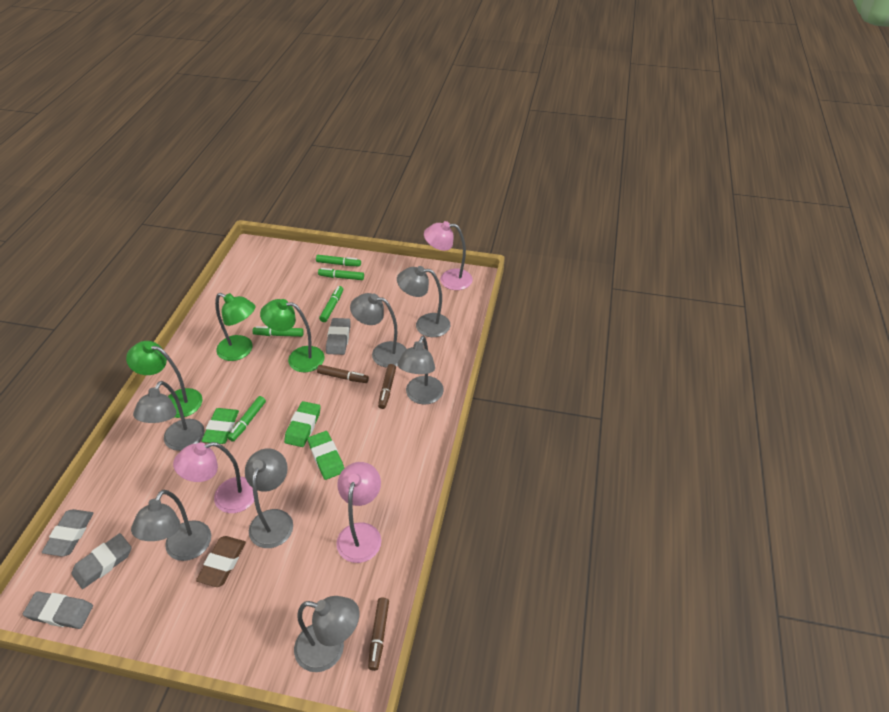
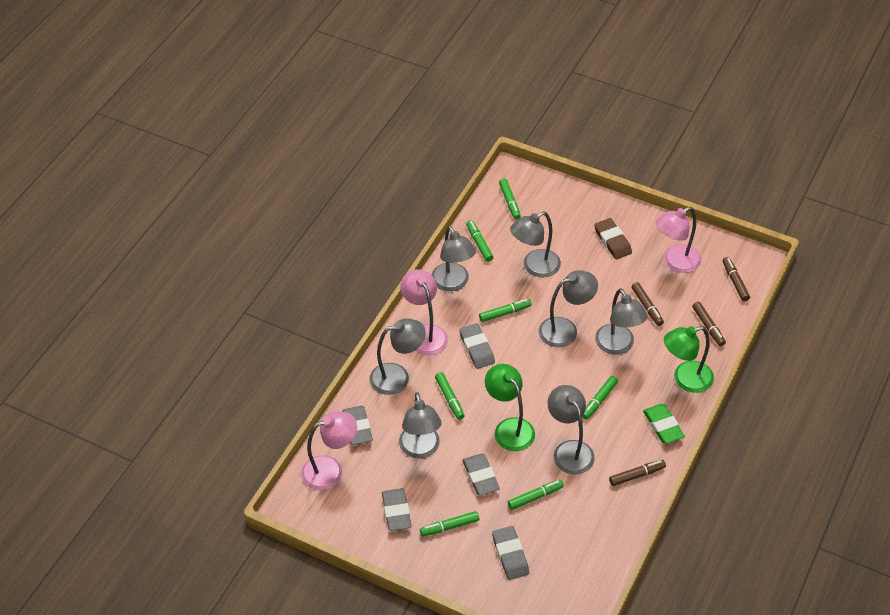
brown marker: 3 -> 4
green eraser: 3 -> 1
green lamp: 3 -> 2
green marker: 5 -> 7
grey eraser: 4 -> 5

